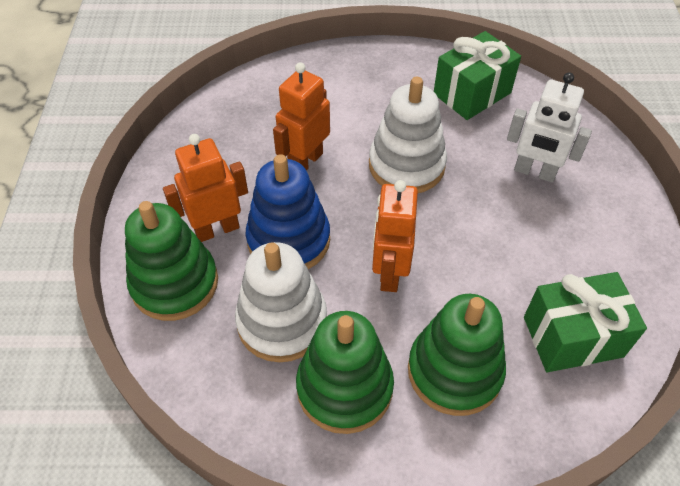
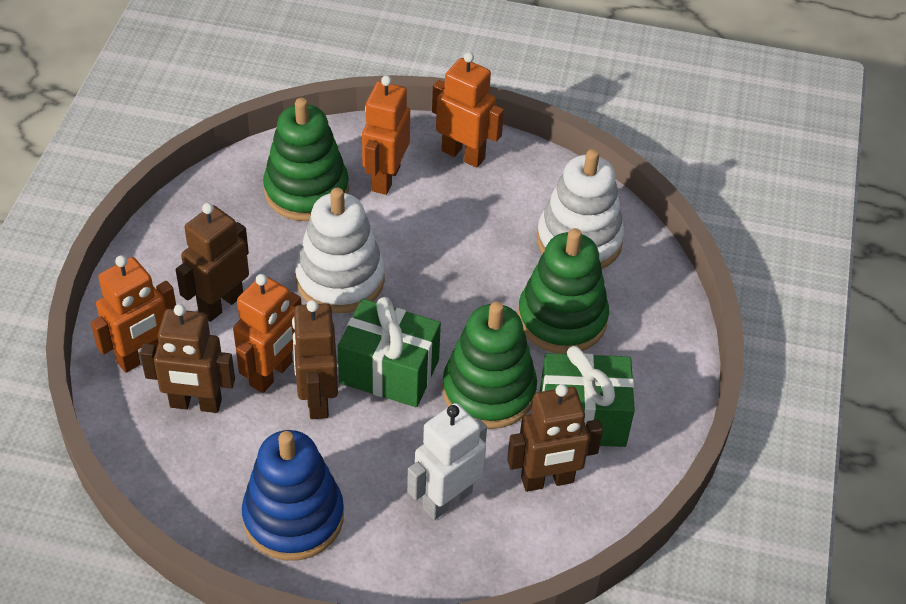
brown robot: 0 -> 4
orange robot: 3 -> 4

